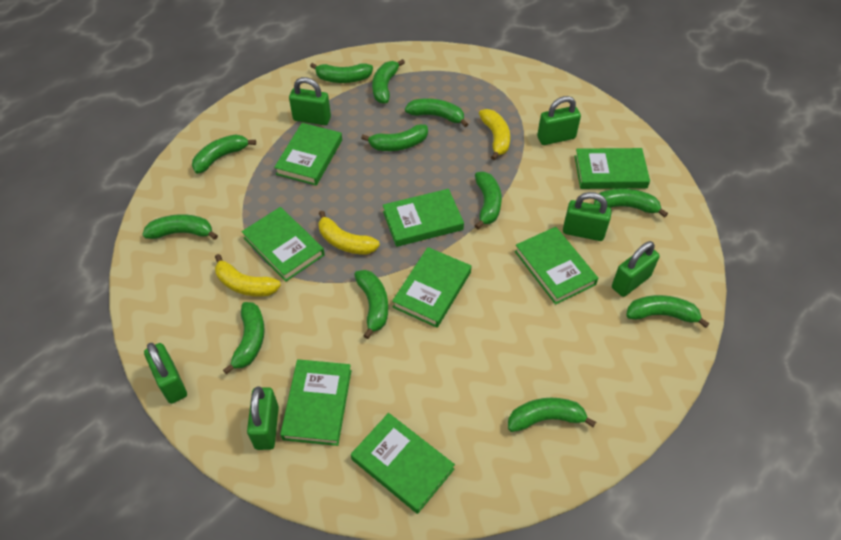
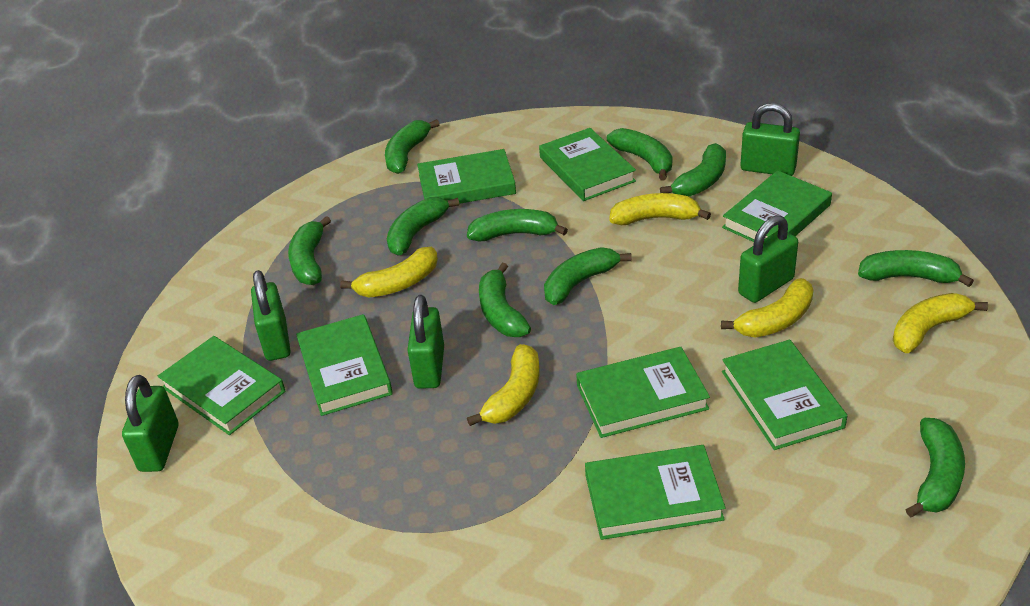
green banana: 12 -> 10
green padlock: 6 -> 5
yellow banana: 3 -> 5

